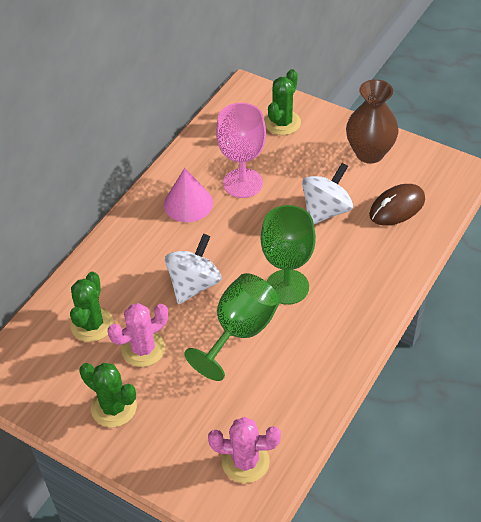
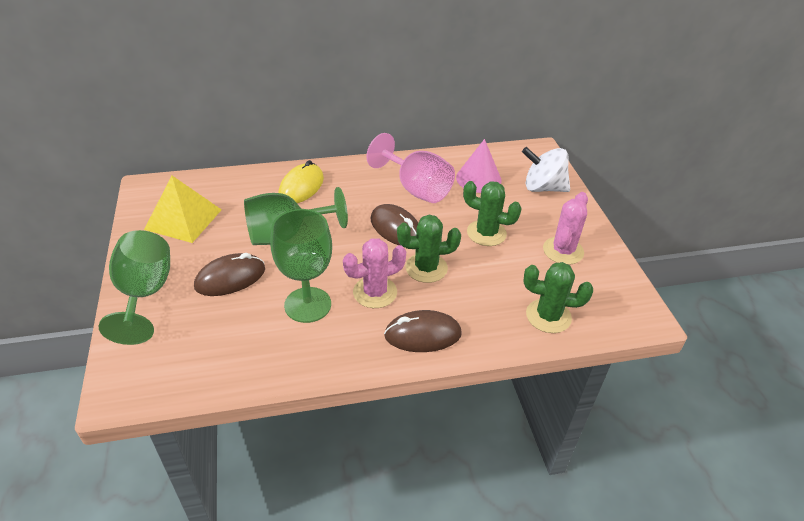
brown mouse: 1 -> 3
brown vase: 1 -> 0
green goblet: 2 -> 3
white spinning top: 2 -> 1
yellow mouse: 0 -> 1
yellow pyramid: 0 -> 1

